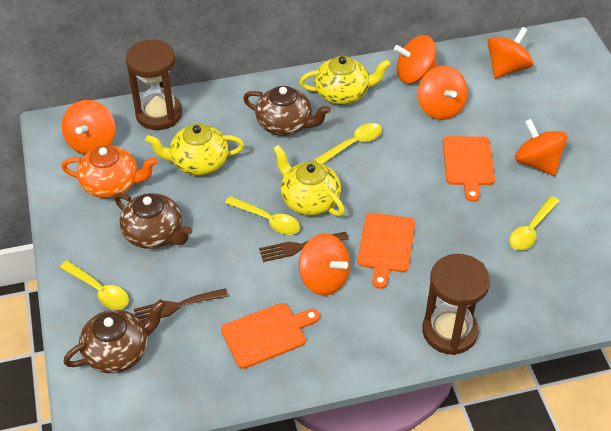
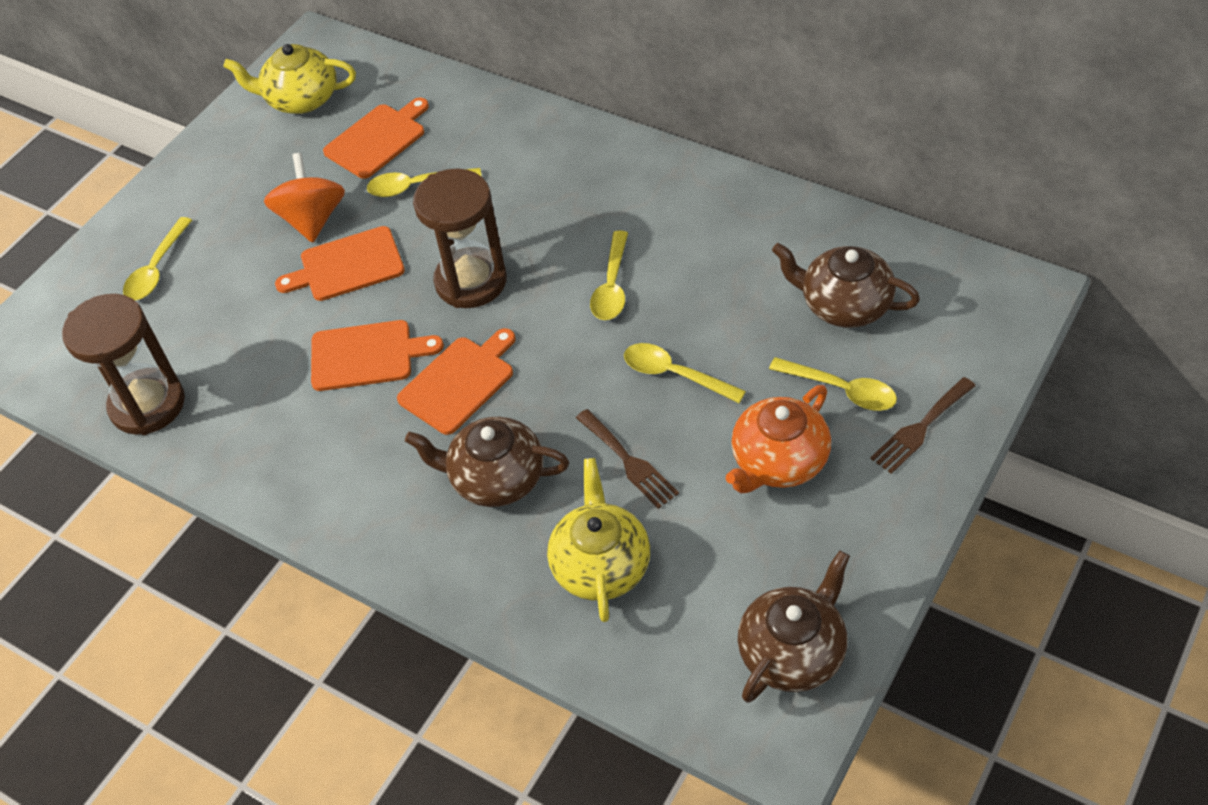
orange cutting board: 3 -> 4
orange spinning top: 6 -> 1
yellow spoon: 4 -> 5
yellow teapot: 3 -> 2

